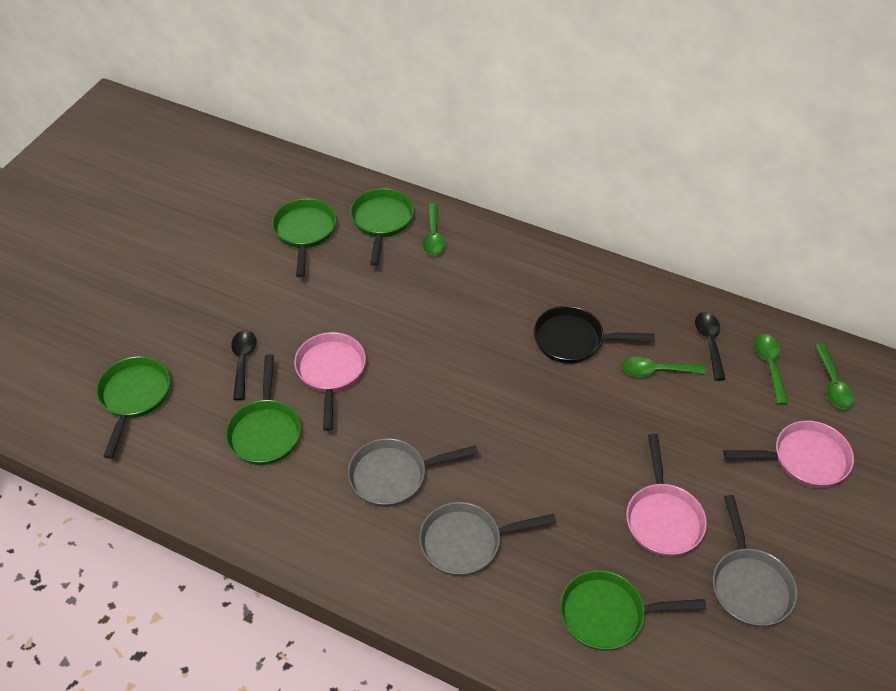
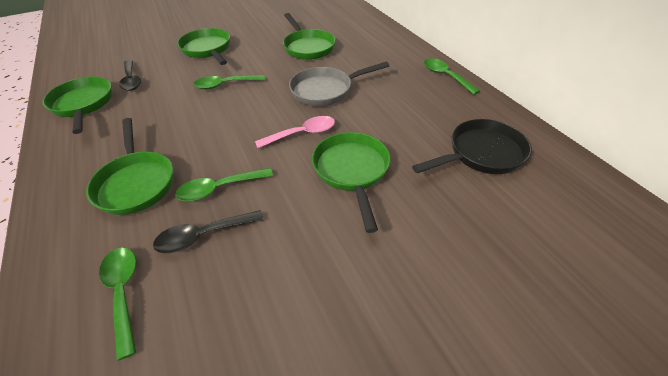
grey pan: 3 -> 1
pink pan: 3 -> 0
pink spoon: 0 -> 1

